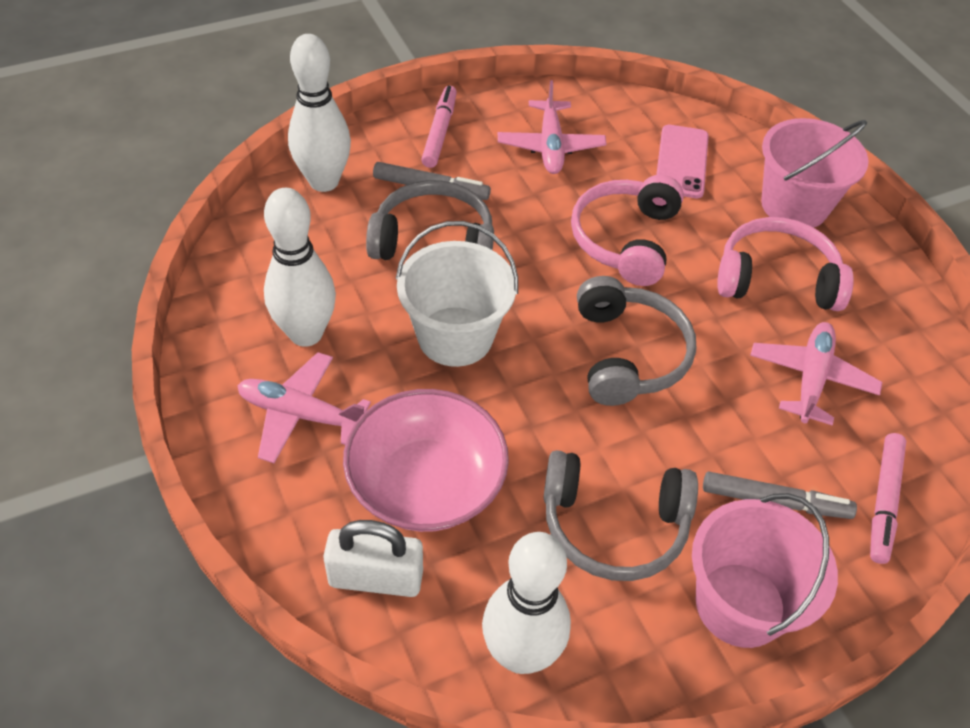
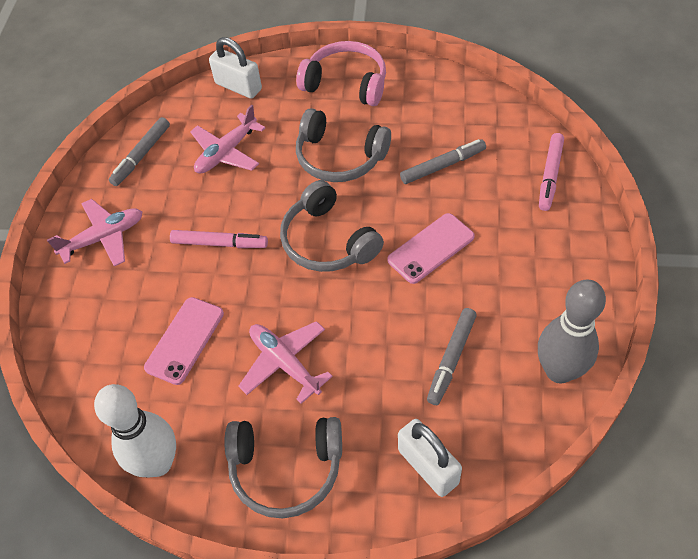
grey bowling pin: 0 -> 1
grey marker: 2 -> 3
pink bowl: 1 -> 0
pink bucket: 2 -> 0
pink headphones: 2 -> 1
pink phone: 1 -> 2
white bowling pin: 3 -> 1
white bucket: 1 -> 0
white padlock: 1 -> 2

